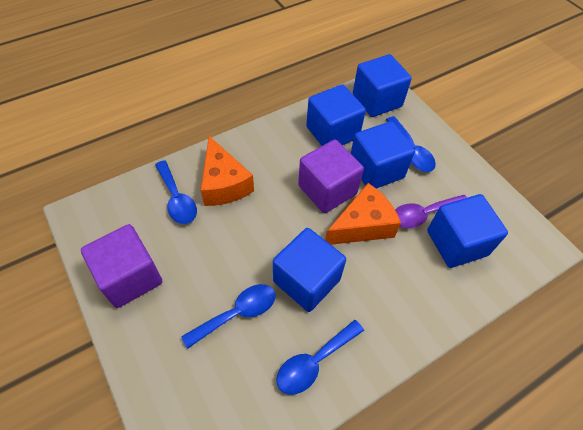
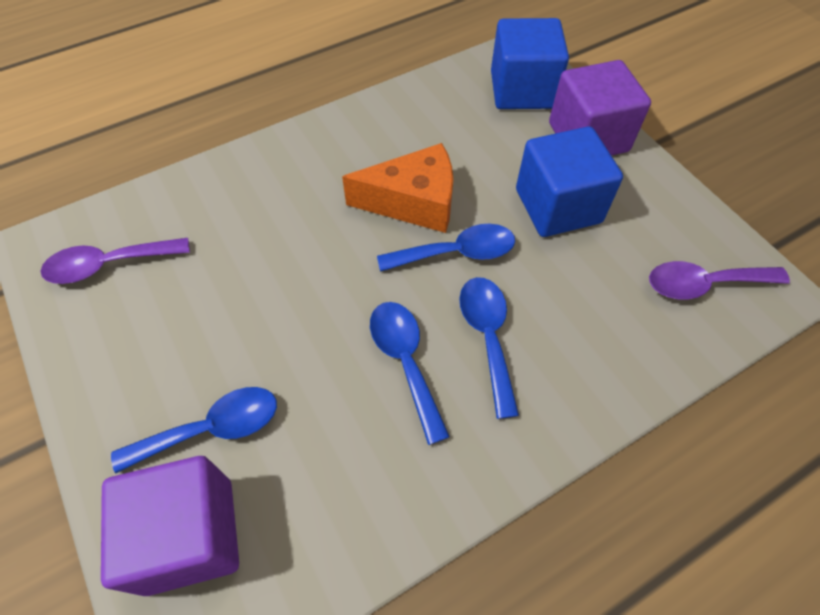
blue cube: 5 -> 2
orange cheese: 2 -> 1
purple spoon: 1 -> 2

